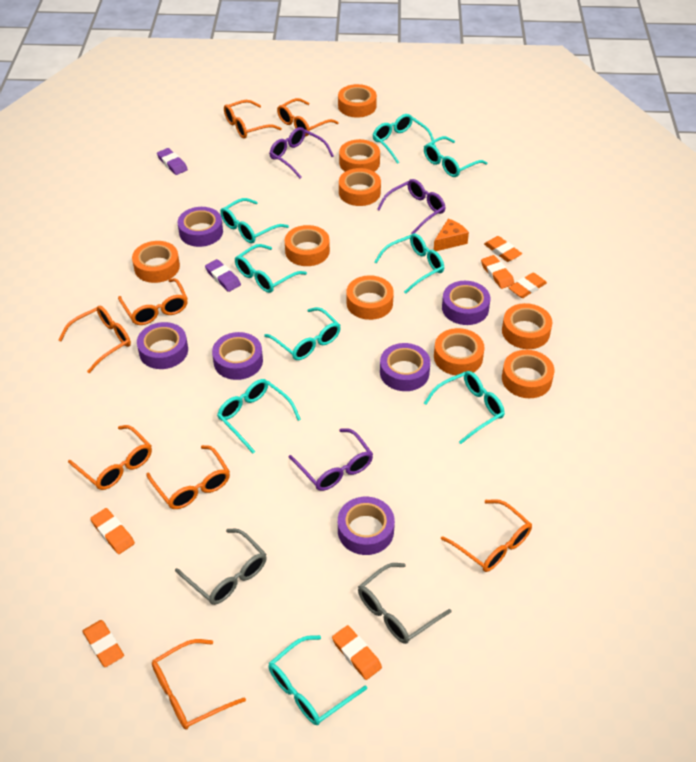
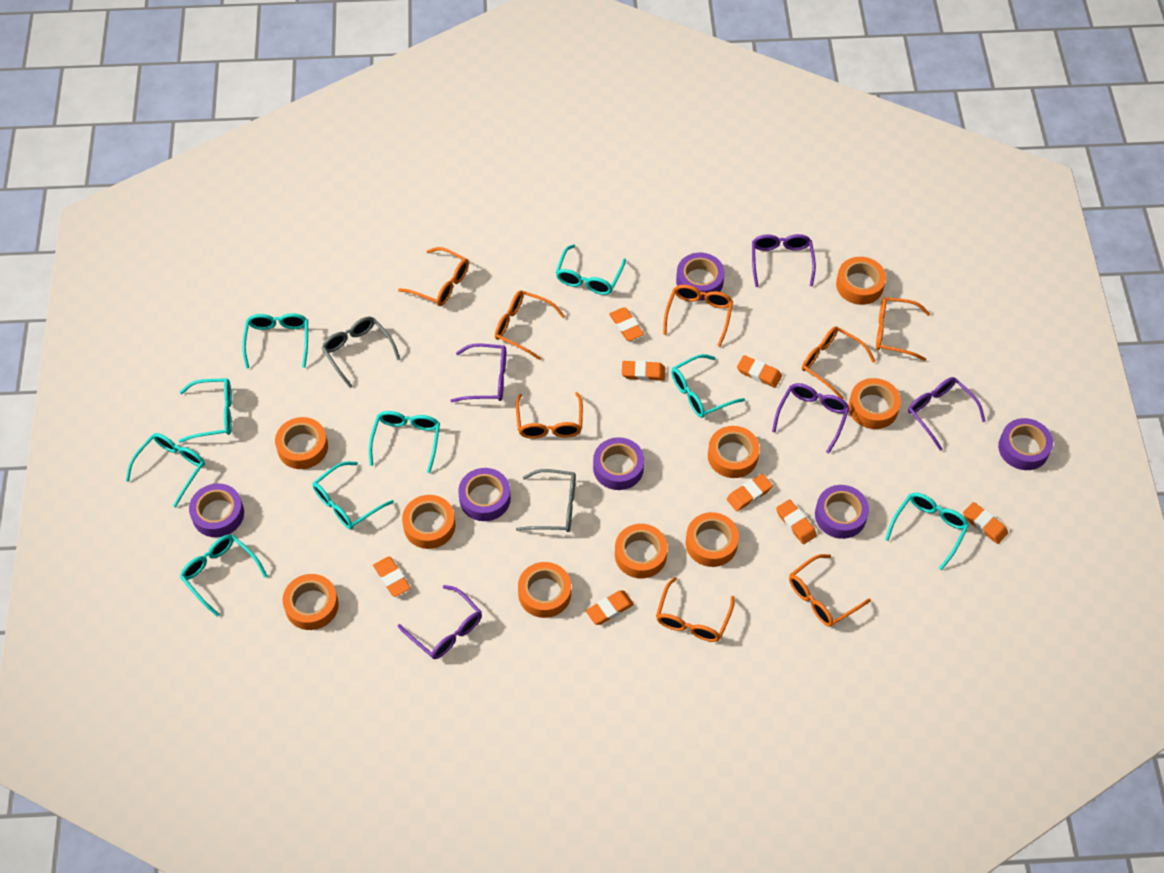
orange cheese: 1 -> 0
orange eraser: 6 -> 8
purple eraser: 2 -> 0
purple glasses: 3 -> 5

